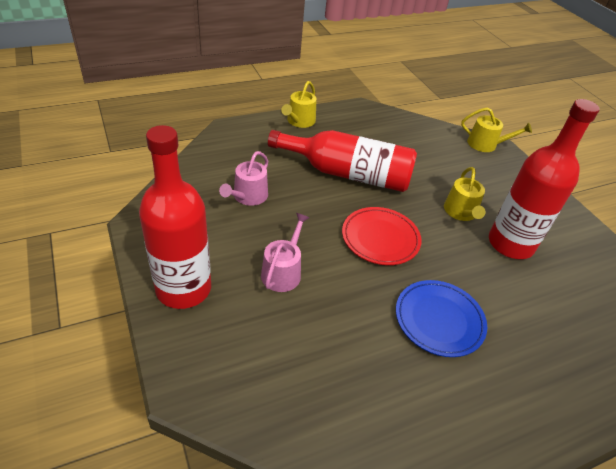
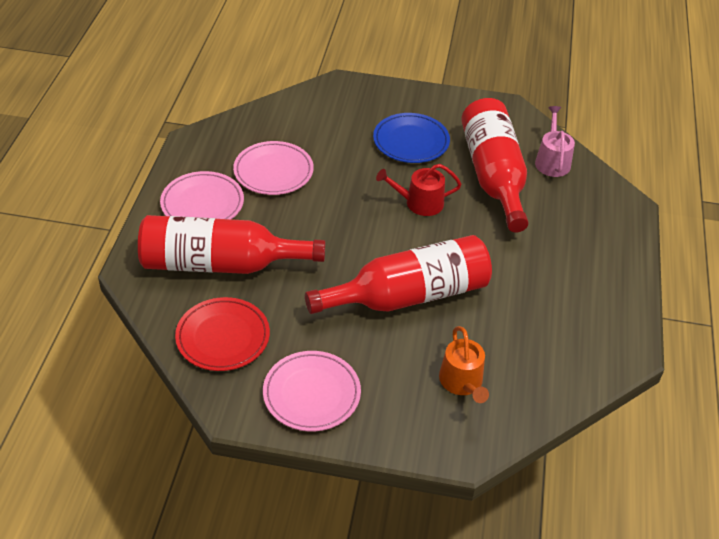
orange watering can: 0 -> 1
pink plate: 0 -> 3
pink watering can: 2 -> 1
red watering can: 0 -> 1
yellow watering can: 3 -> 0

